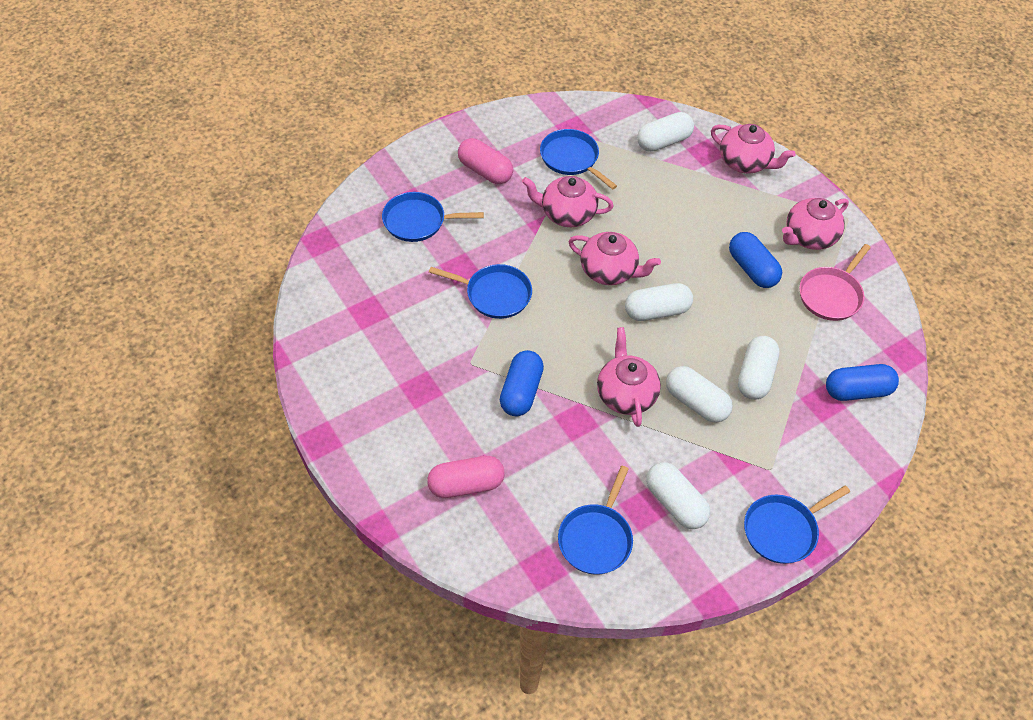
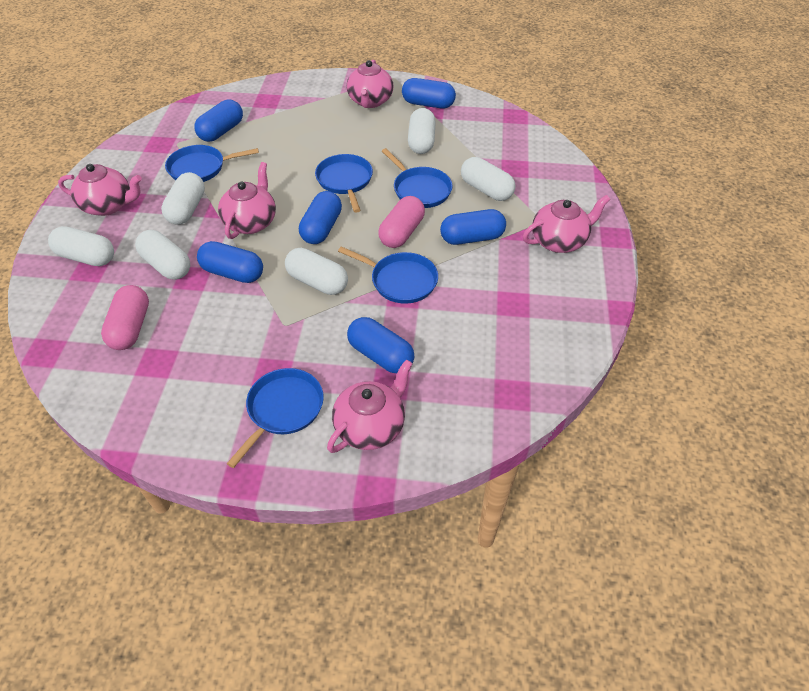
blue capsule: 3 -> 6
pink pan: 1 -> 0
white capsule: 5 -> 6

